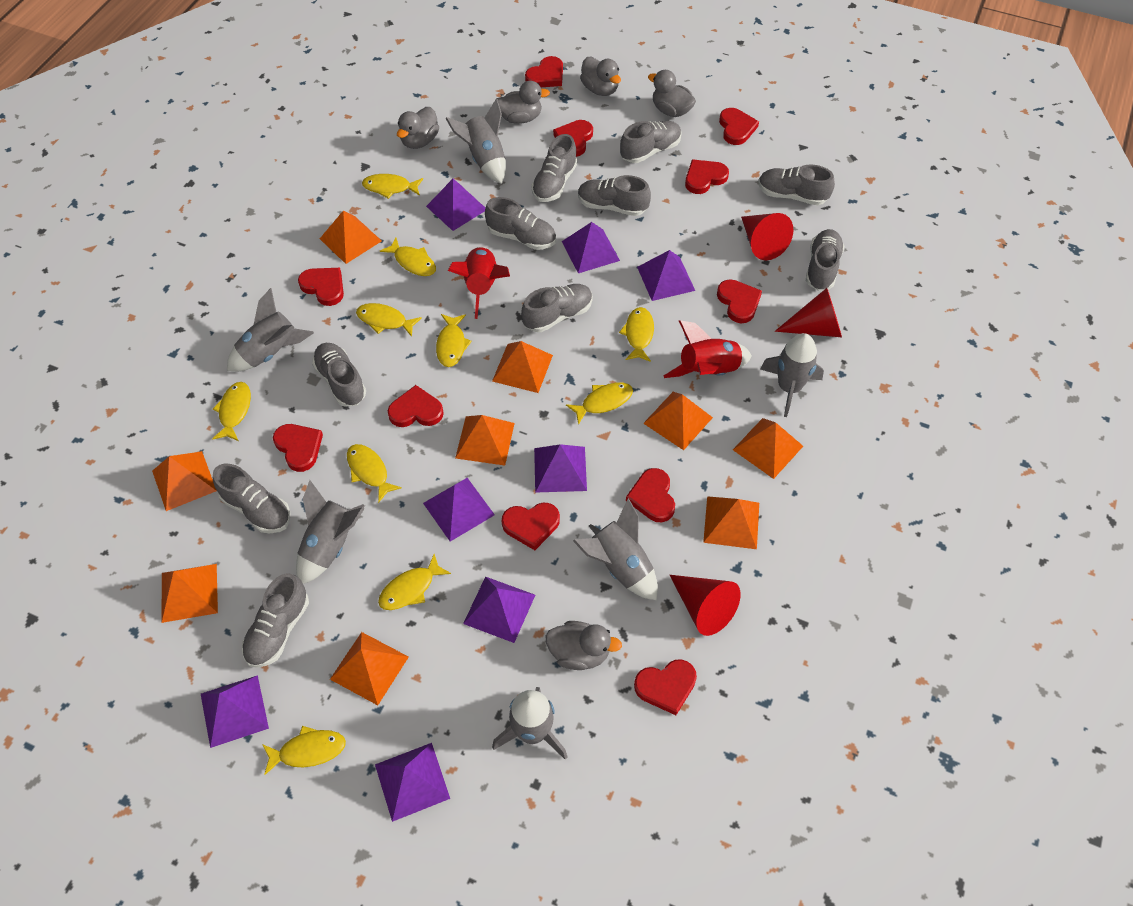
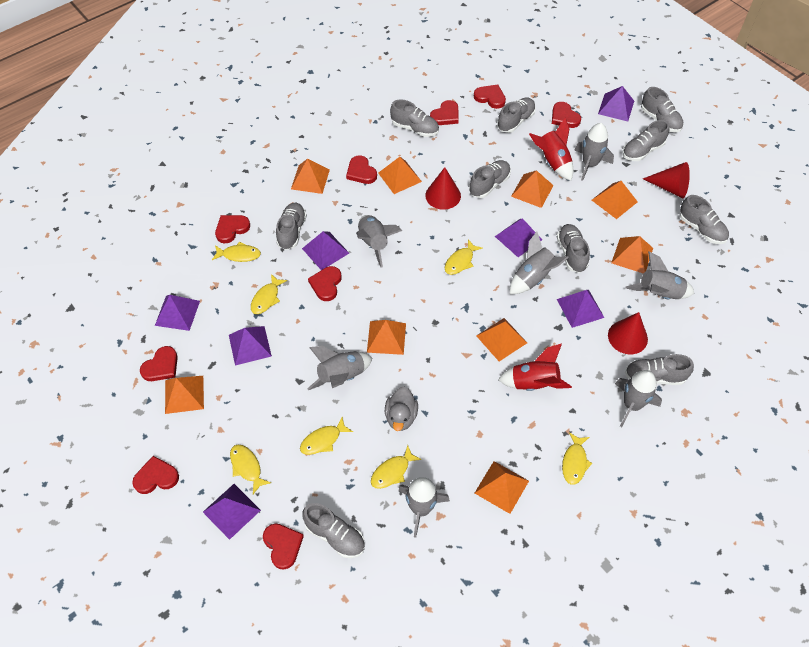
grey duck: 5 -> 1
grey rocket: 6 -> 7
purple pyramid: 8 -> 7
red heart: 11 -> 9
yellow fish: 10 -> 7

